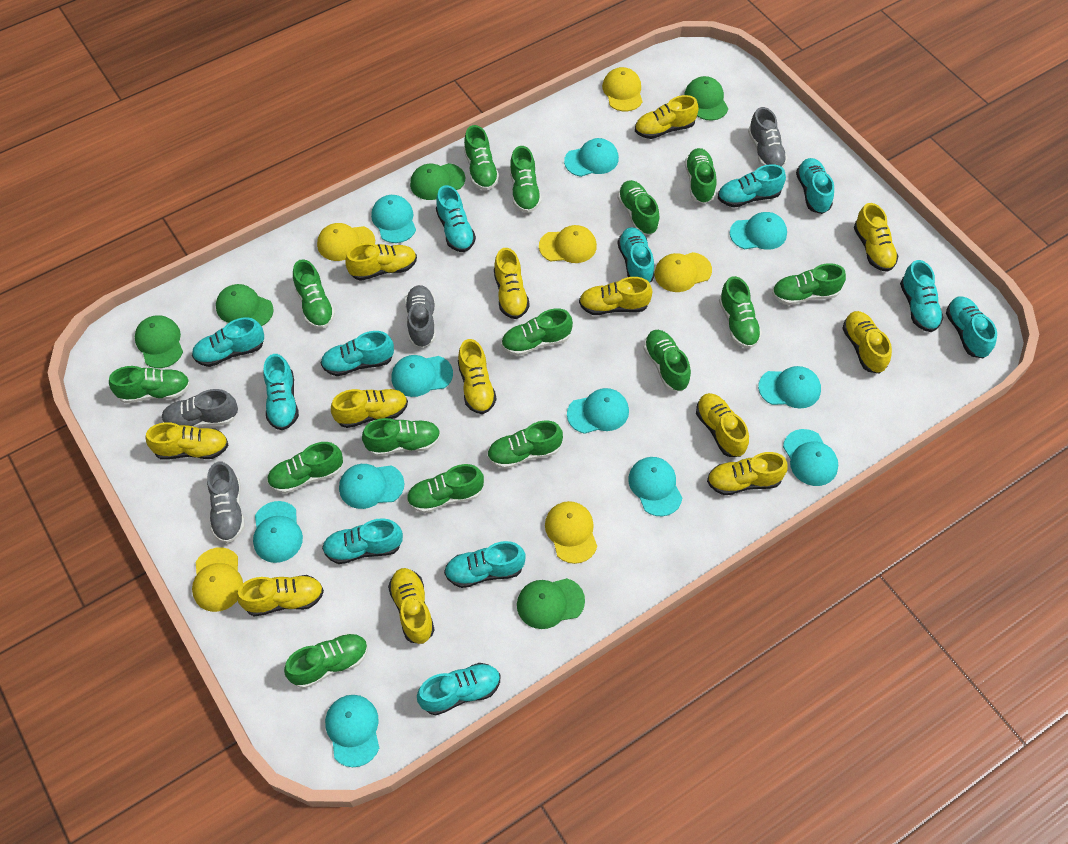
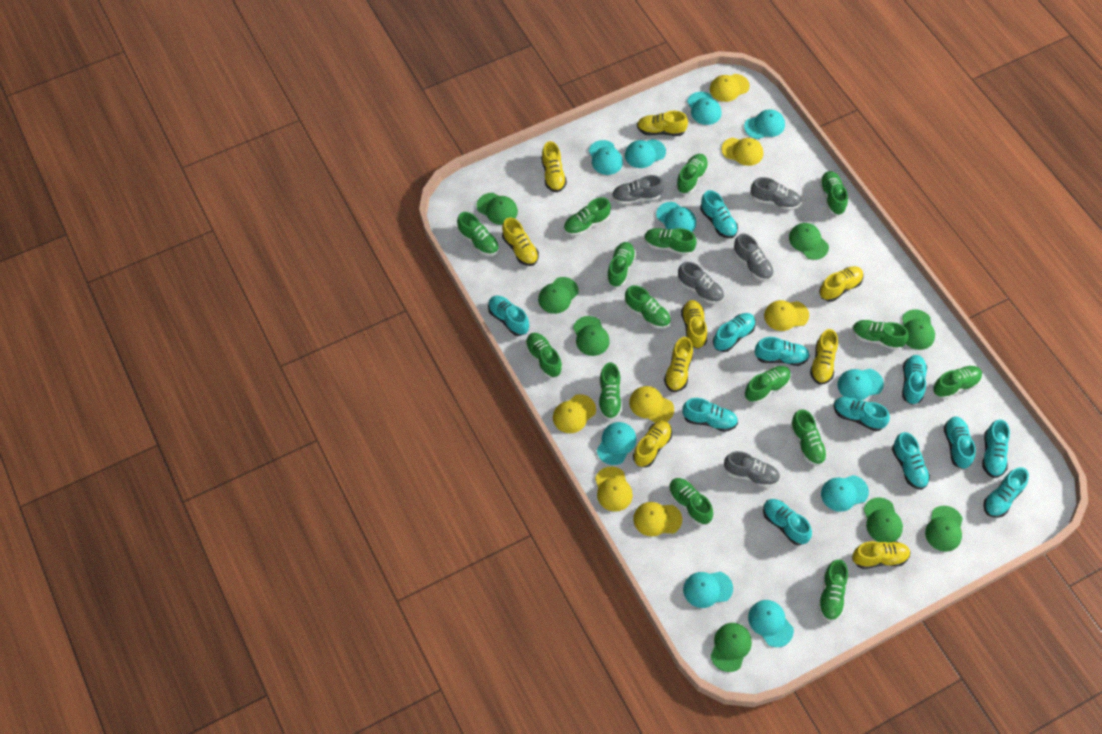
green cap: 5 -> 8
grey shoe: 4 -> 5
turquoise cap: 11 -> 10
yellow cap: 6 -> 7
yellow shoe: 13 -> 9

